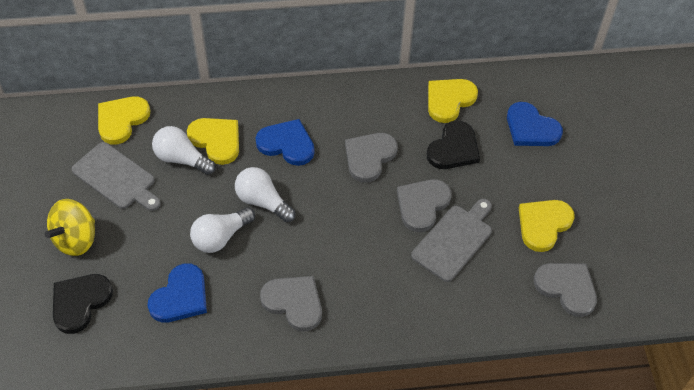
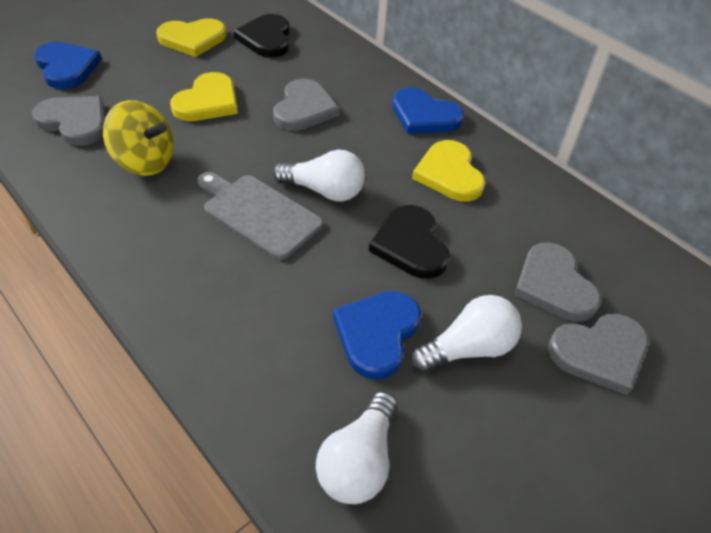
grey cutting board: 2 -> 1
yellow heart: 4 -> 3

